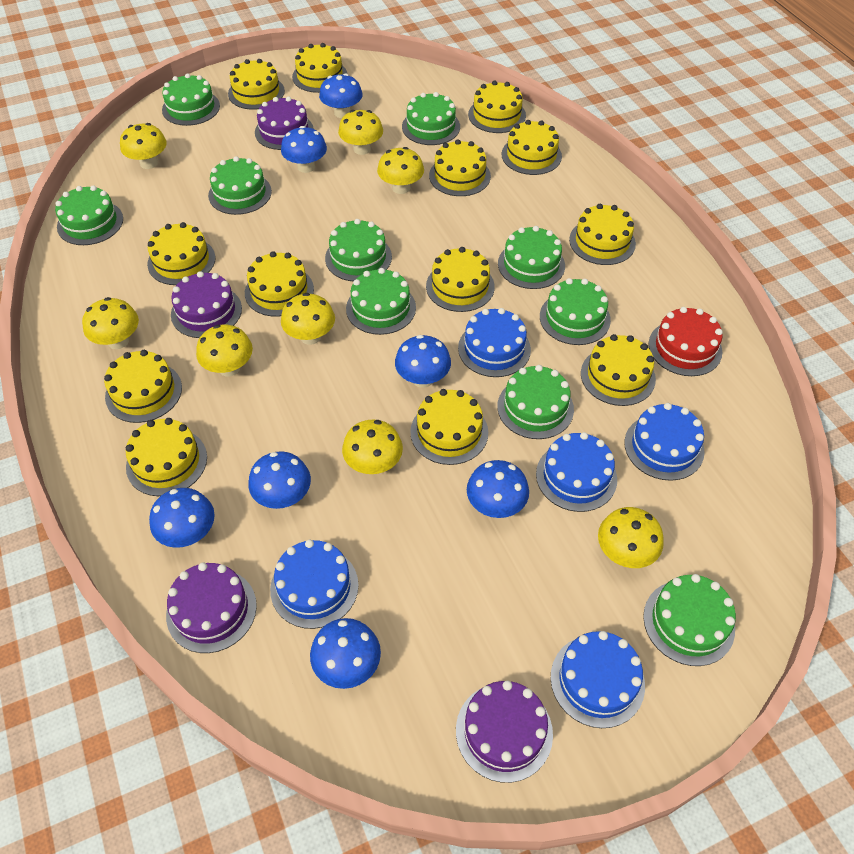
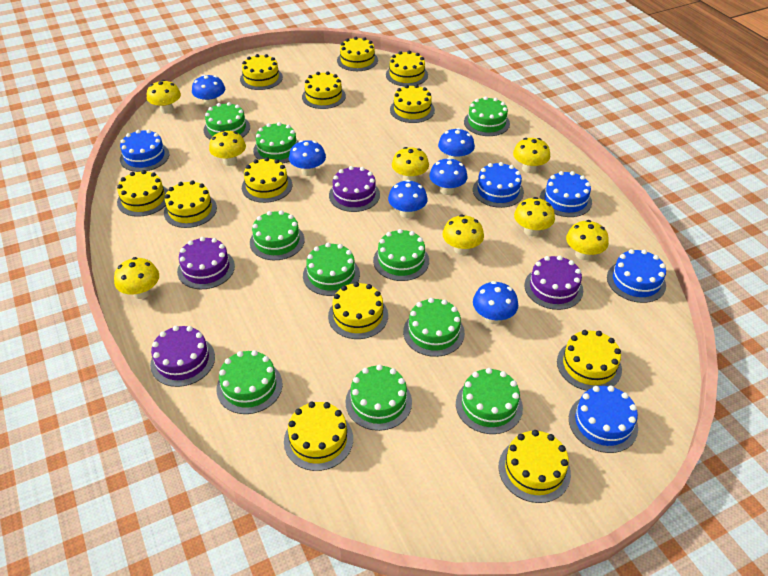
blue mushroom: 7 -> 6
red cake: 1 -> 0
yellow cake: 13 -> 12

